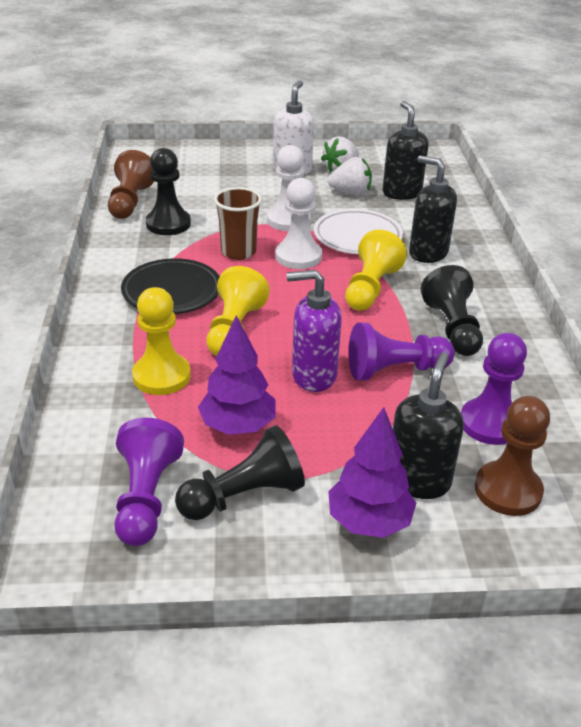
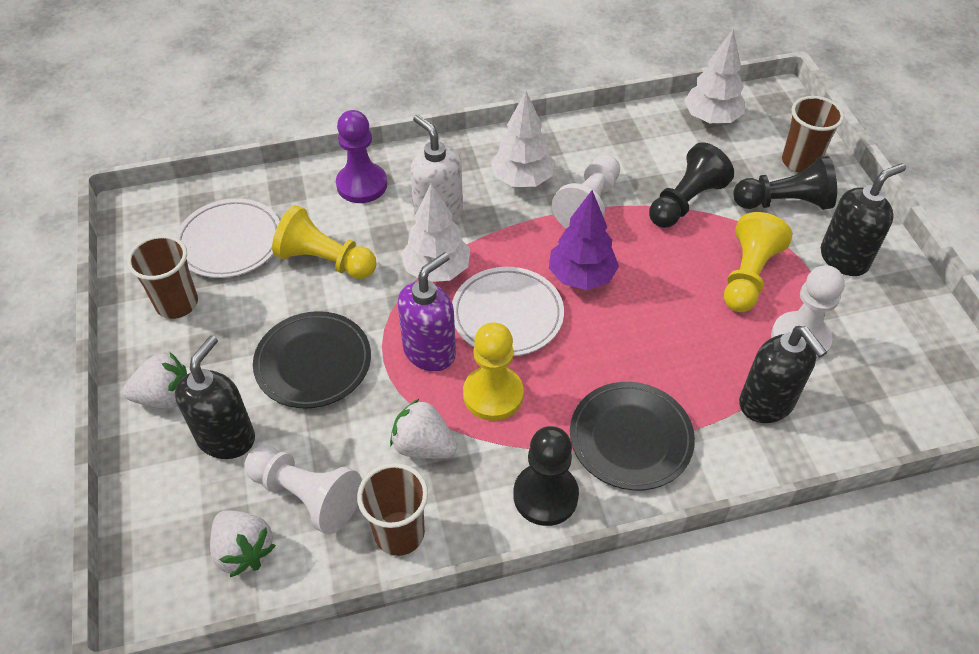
black plate: 1 -> 2
brown cup: 1 -> 3
brown pawn: 2 -> 0
purple pawn: 3 -> 1
purple tree: 2 -> 1
white pawn: 2 -> 3
white plate: 1 -> 2
white strawberry: 2 -> 3
white tree: 0 -> 3

